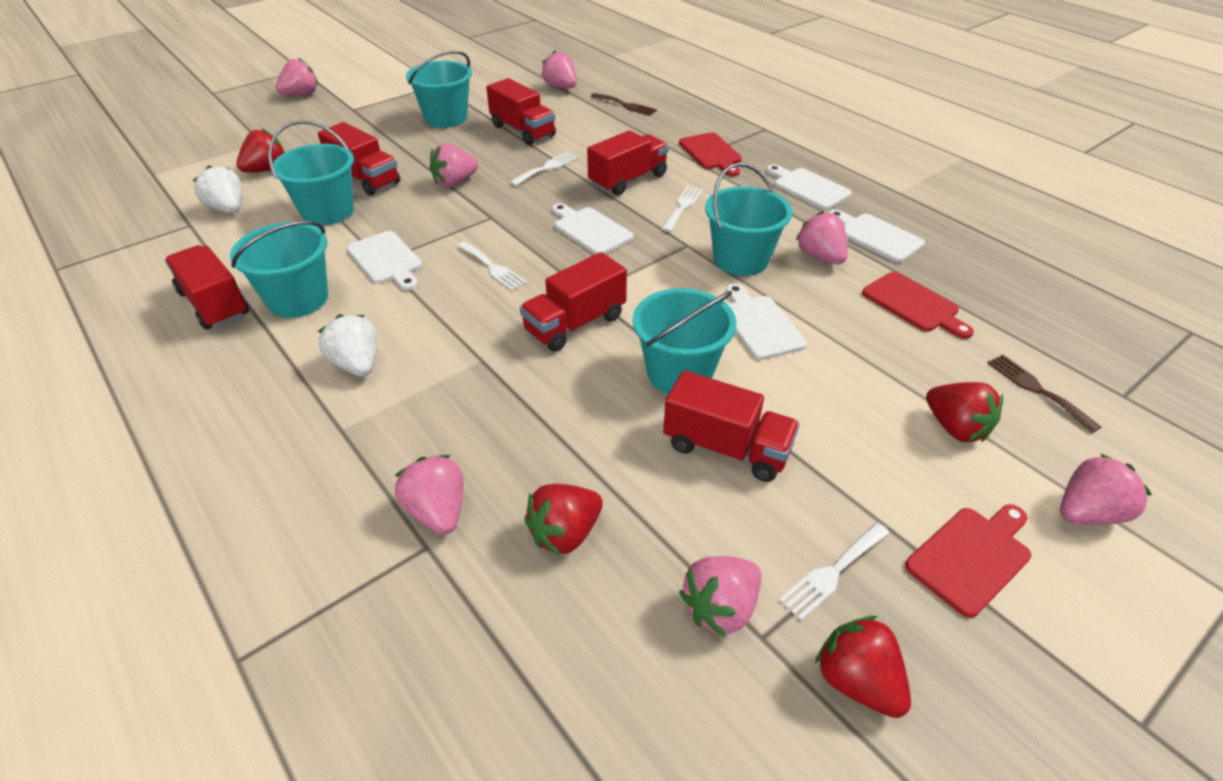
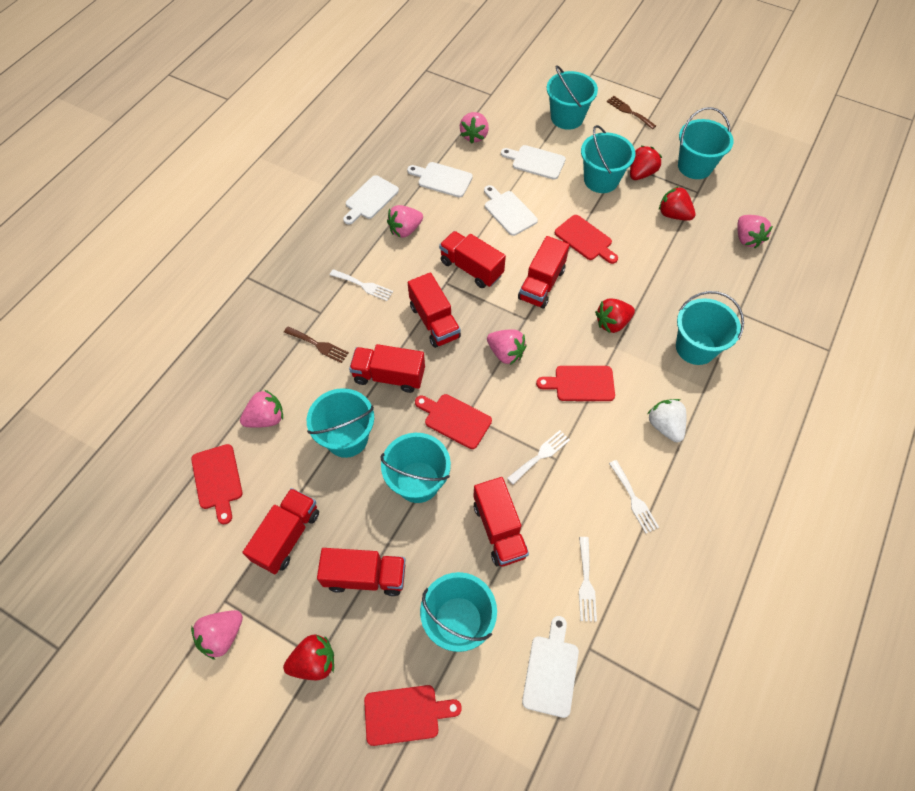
pink strawberry: 7 -> 6
red cutting board: 3 -> 5
red truck: 6 -> 7
turquoise bucket: 5 -> 7
white strawberry: 2 -> 1

